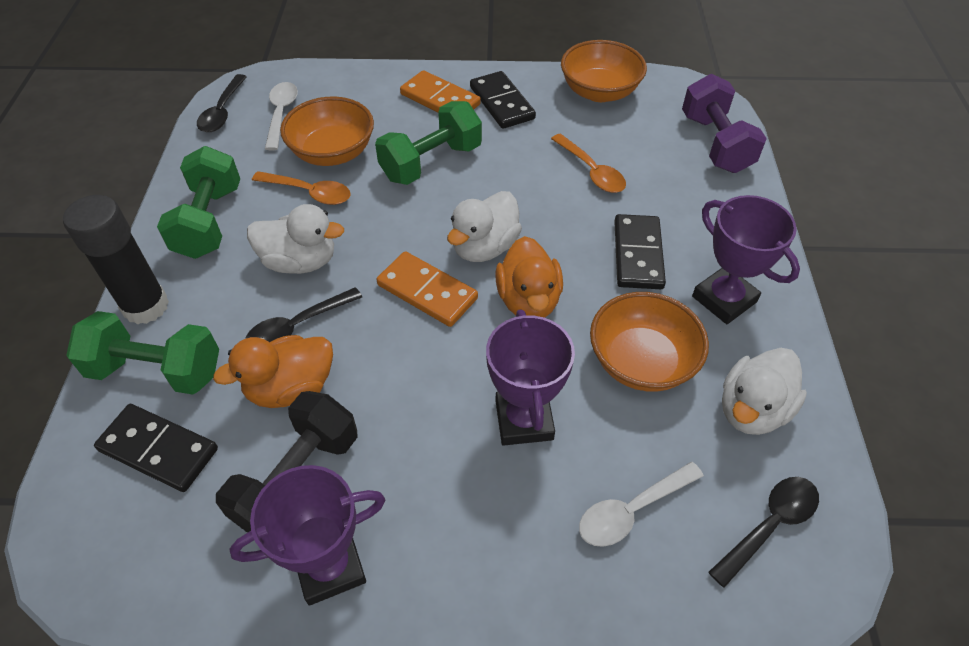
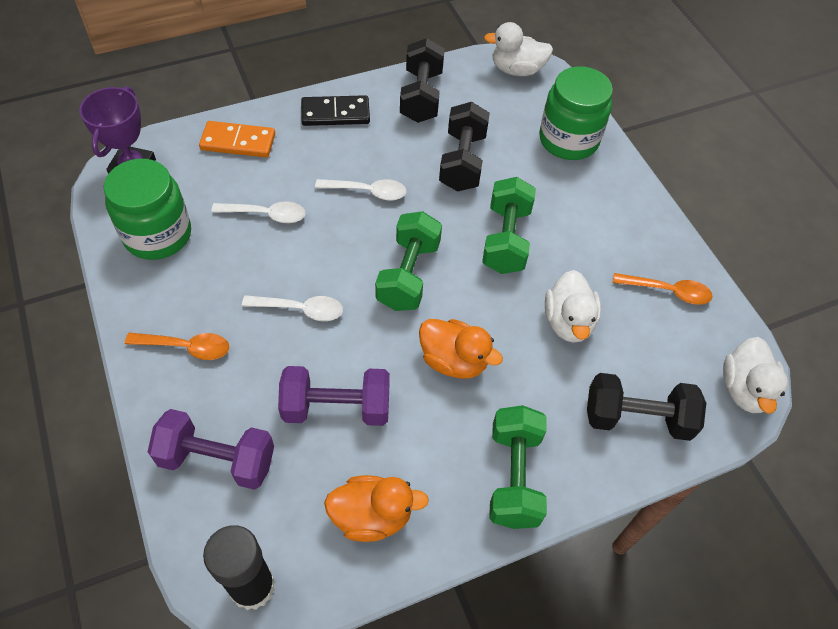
black domino: 3 -> 1
black dumbbell: 1 -> 3
black spoon: 3 -> 0
green jar: 0 -> 2
orange bowl: 3 -> 0
orange domino: 2 -> 1
purple dumbbell: 1 -> 2
purple trophy: 3 -> 1
white spoon: 2 -> 3

